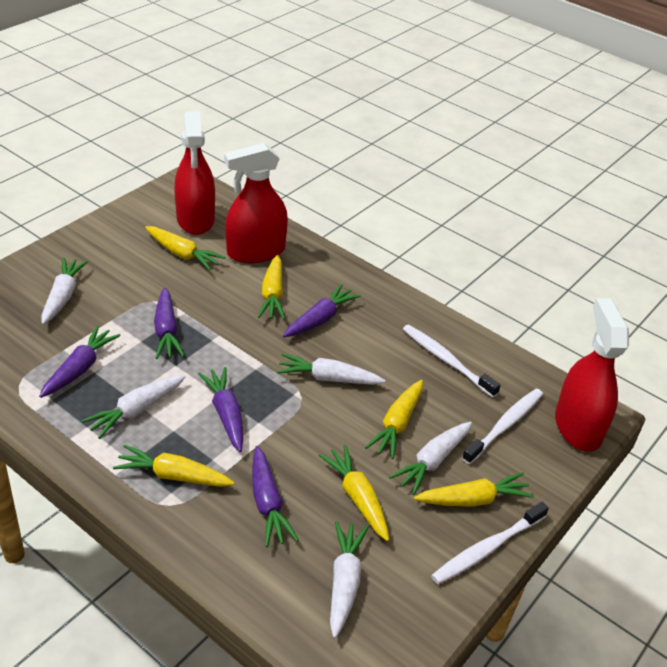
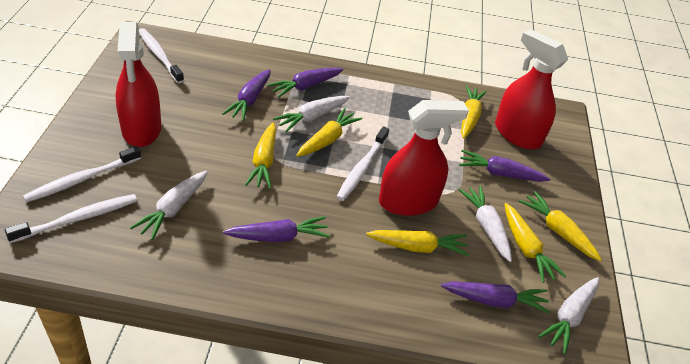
white carrot: 5 -> 4
white toothbrush: 3 -> 4

